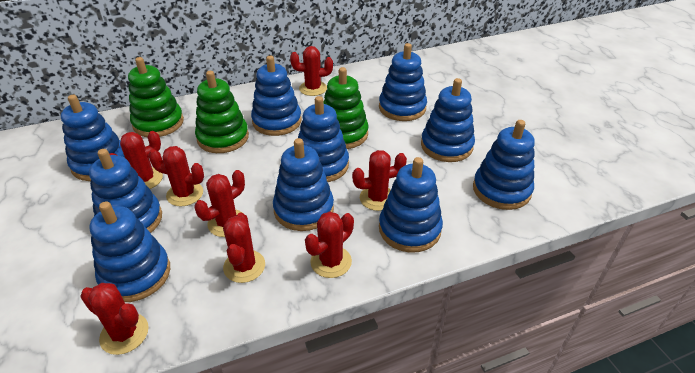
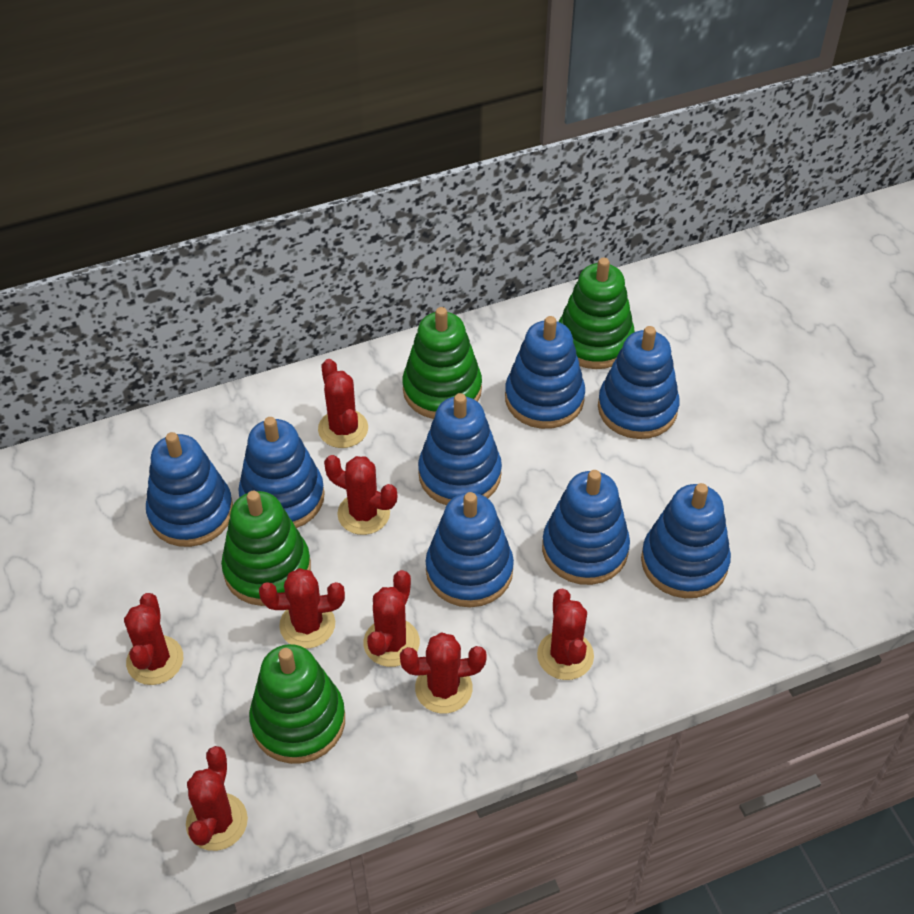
blue stacking toy: 10 -> 8
green stacking toy: 3 -> 4

